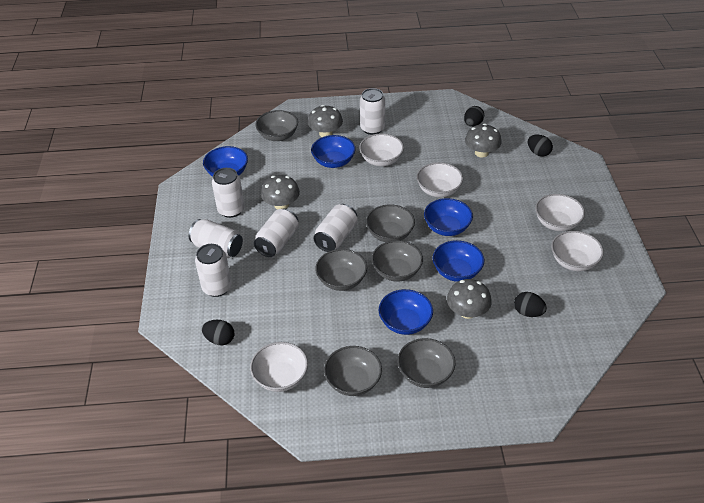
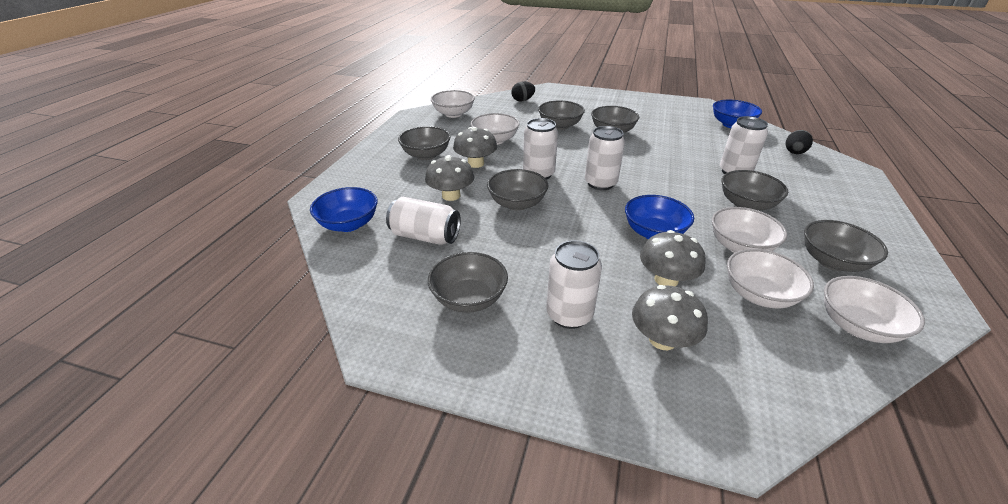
black egg: 4 -> 2
blue bowl: 5 -> 3
grey bowl: 6 -> 7
white can: 6 -> 5

